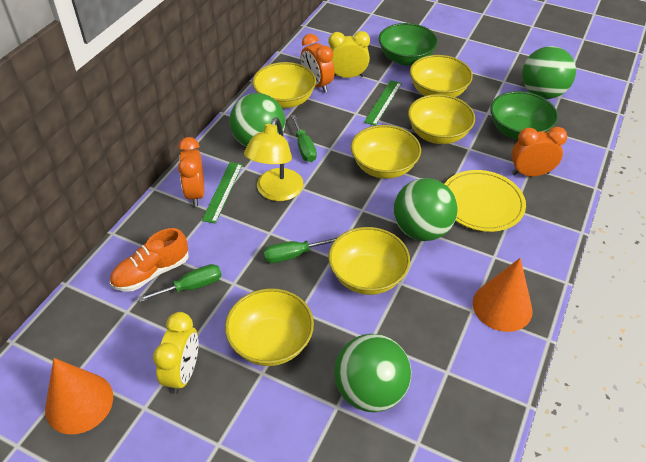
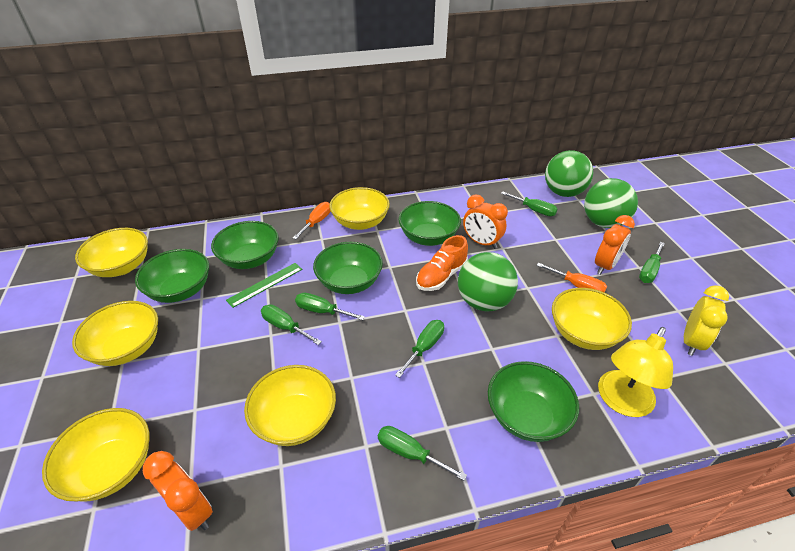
green ball: 4 -> 3
green bowl: 2 -> 5
green ruler: 2 -> 1
green screwdriver: 3 -> 6
orange cone: 2 -> 0
orange screwdriver: 0 -> 2
yellow clock: 2 -> 1
yellow plate: 1 -> 0

